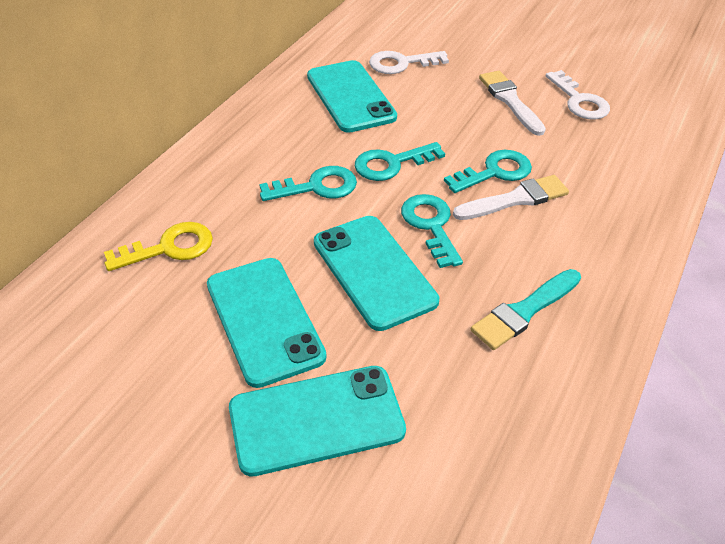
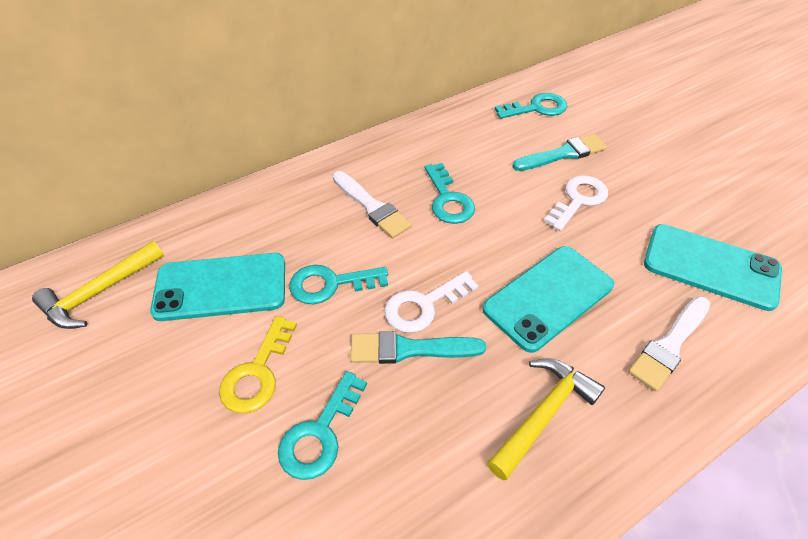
turquoise brush: 1 -> 2
turquoise phone: 4 -> 3
yellow hammer: 0 -> 2

